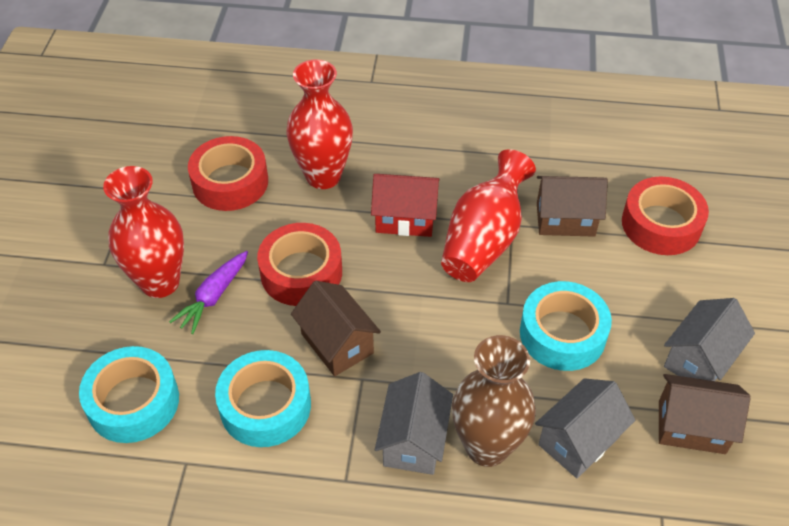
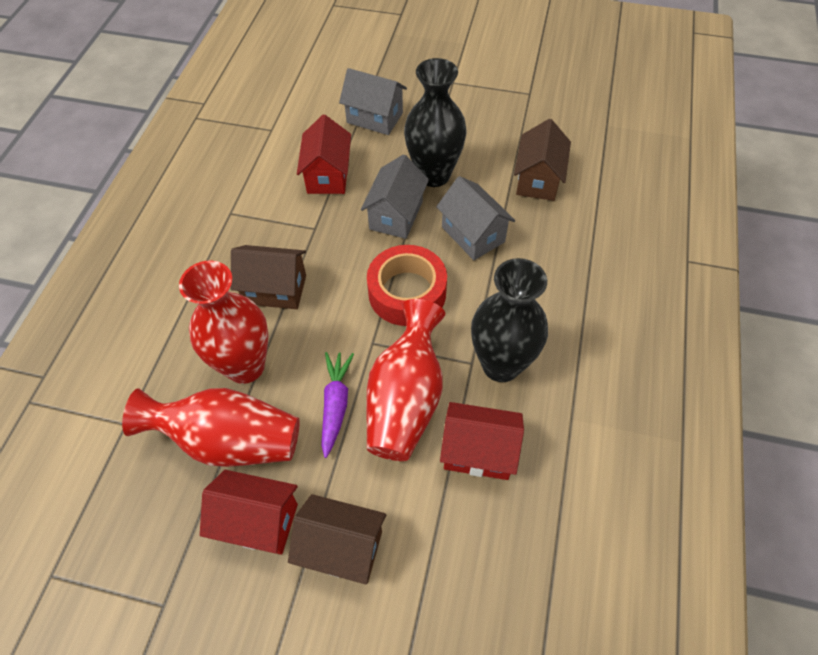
black vase: 0 -> 2
brown vase: 1 -> 0
red house: 1 -> 3
red tape: 3 -> 1
turquoise tape: 3 -> 0

